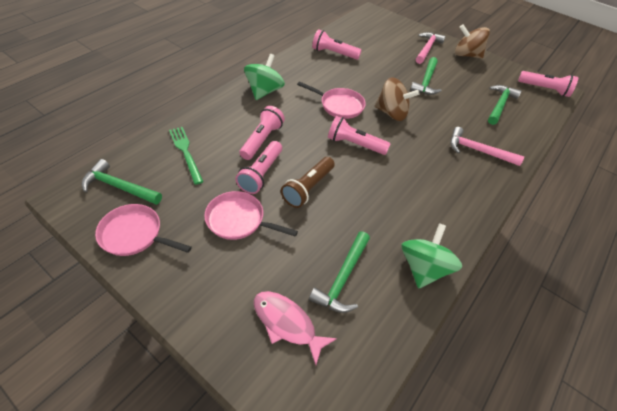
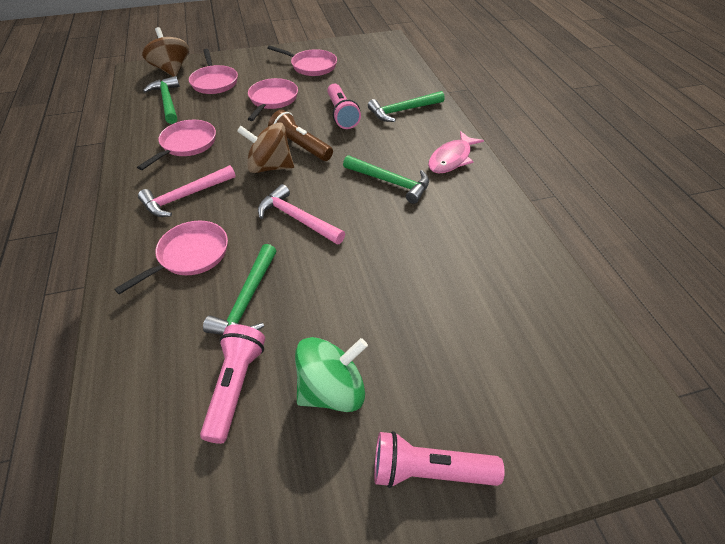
green fork: 1 -> 0
green spinning top: 2 -> 1
pink flashlight: 5 -> 3
pink pan: 3 -> 5

